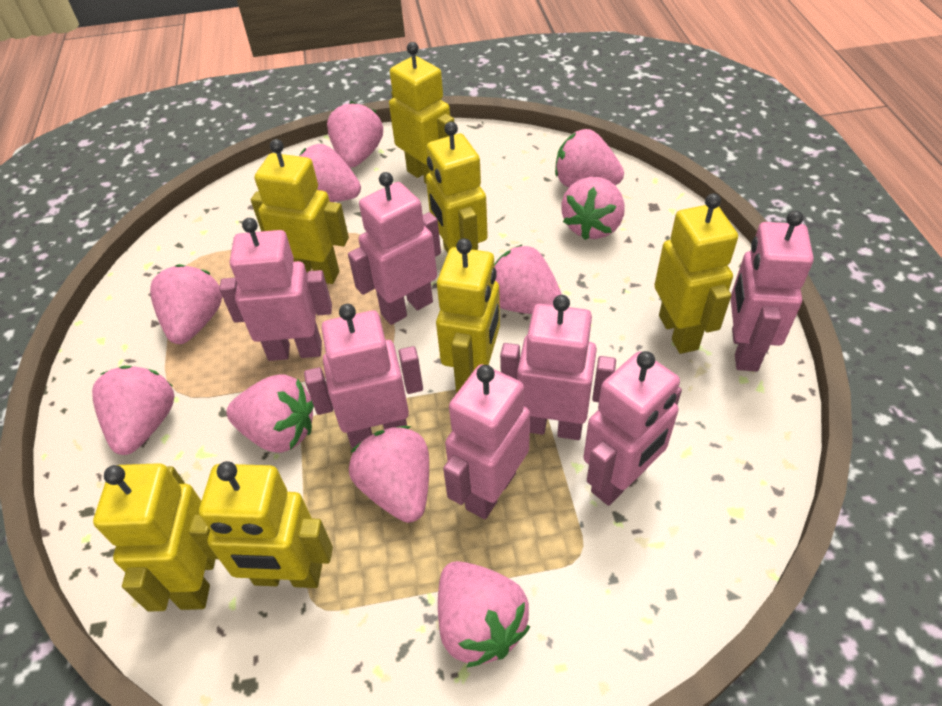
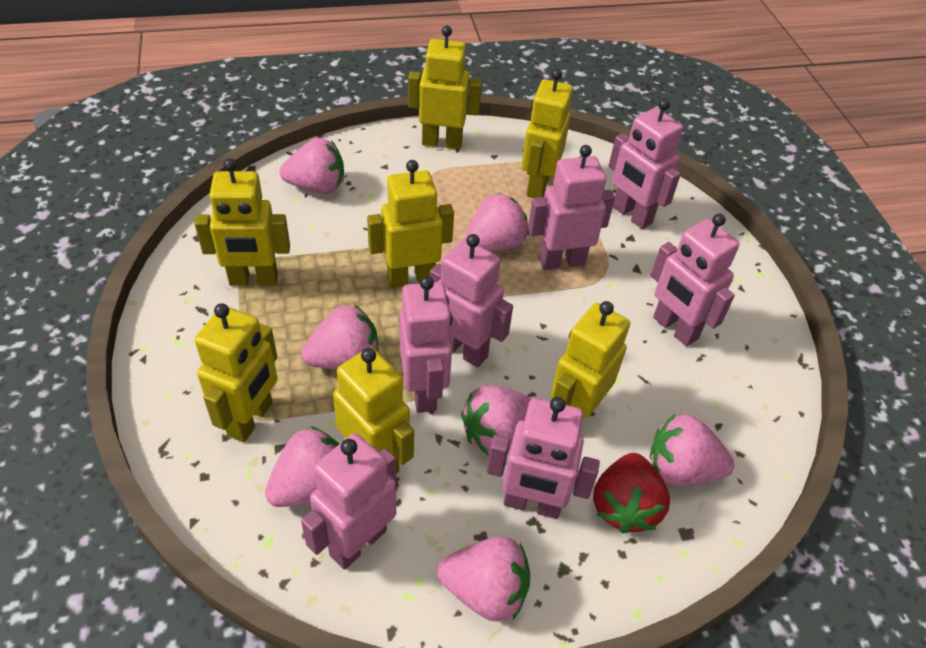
pink strawberry: 10 -> 7
red strawberry: 0 -> 1

